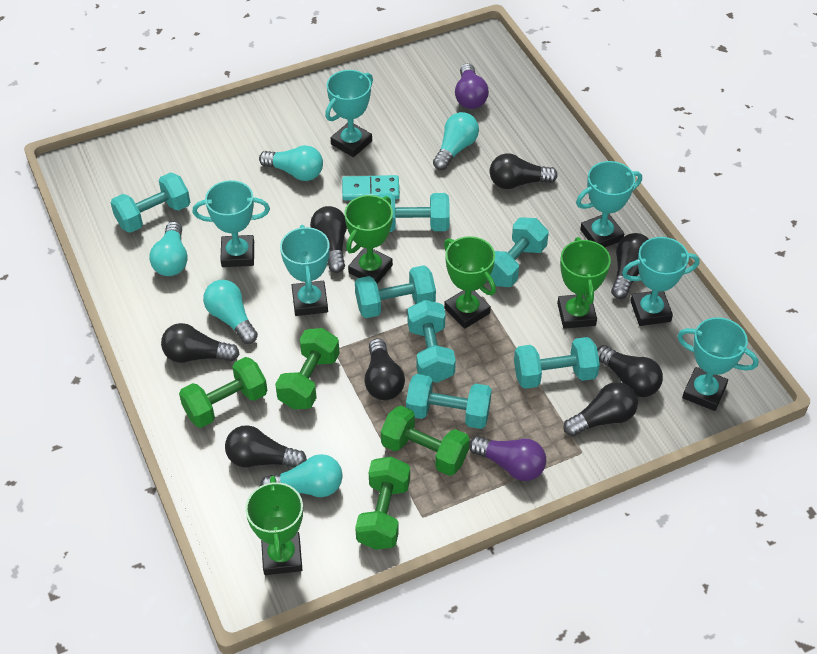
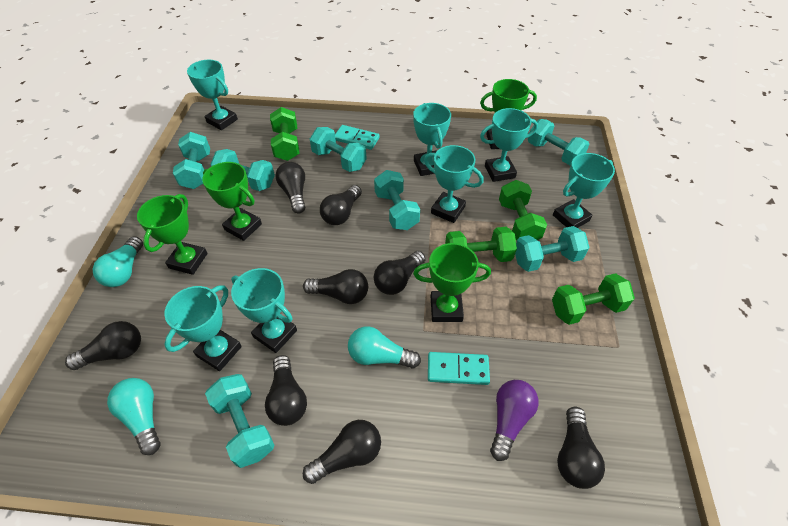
purple light bulb: 2 -> 1
turquoise domino: 1 -> 2
turquoise light bulb: 5 -> 3
turquoise trophy: 6 -> 7

